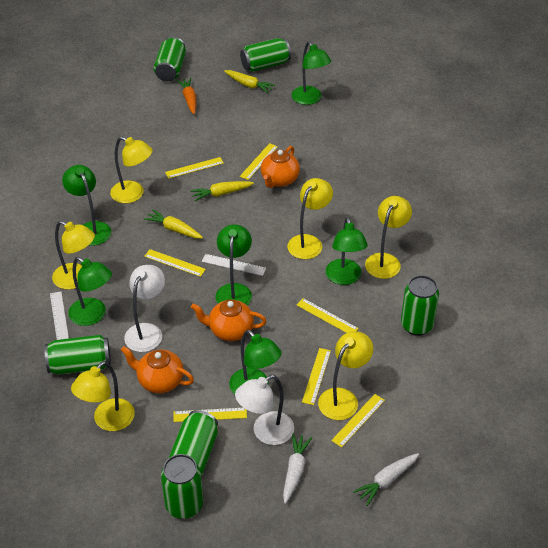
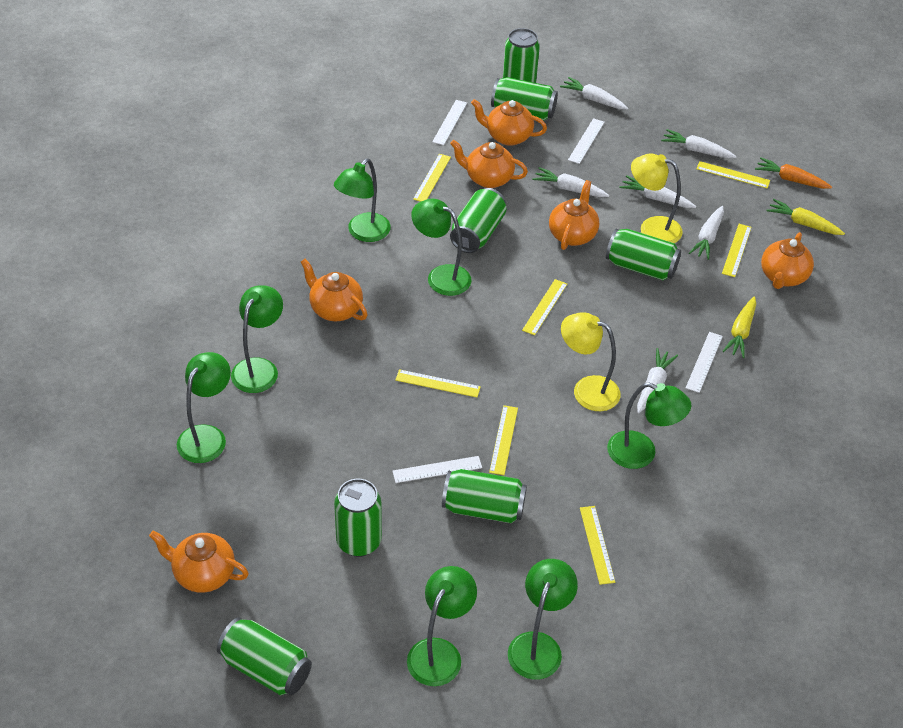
green can: 6 -> 7
green lamp: 6 -> 7
orange teapot: 3 -> 6
white carrot: 2 -> 6
white lamp: 2 -> 0
white ruler: 2 -> 4
yellow carrot: 3 -> 2
yellow lamp: 6 -> 2

